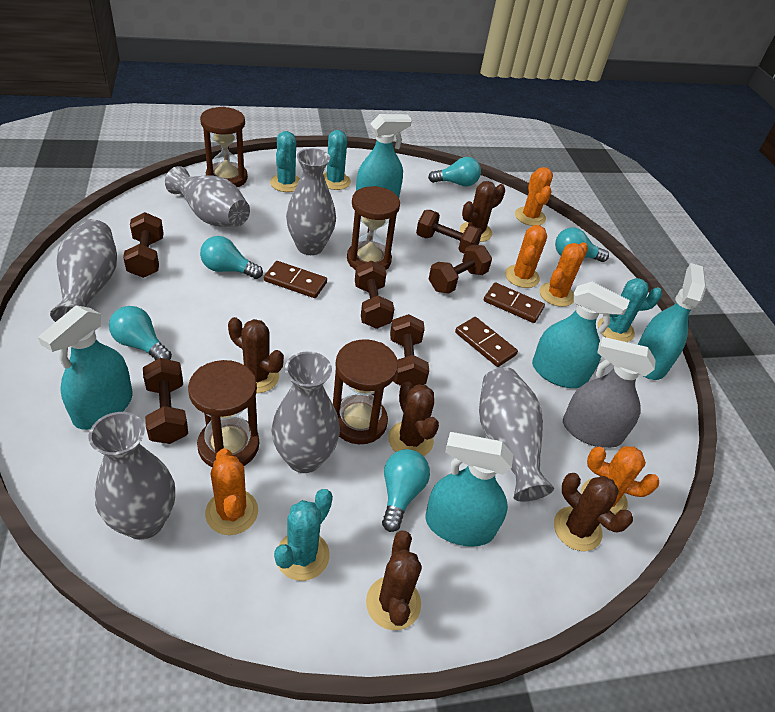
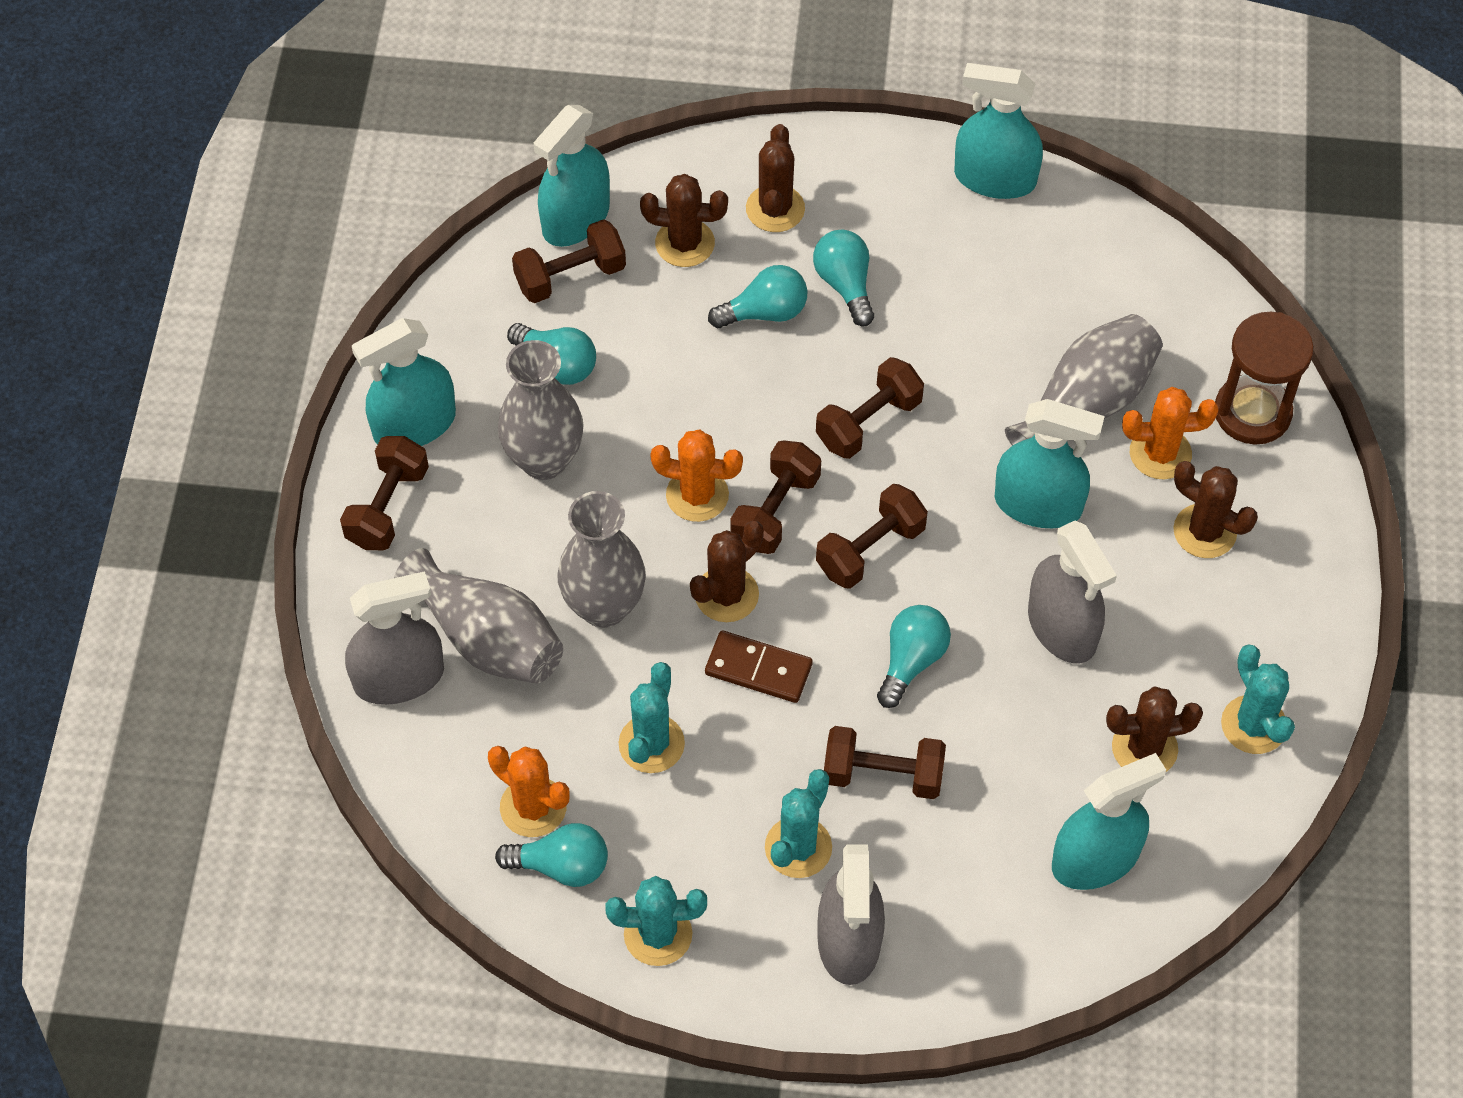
brown domino: 3 -> 1
brown hourglass: 4 -> 1
grey spray bottle: 1 -> 3
grey vase: 6 -> 4
orange cactus: 5 -> 3

